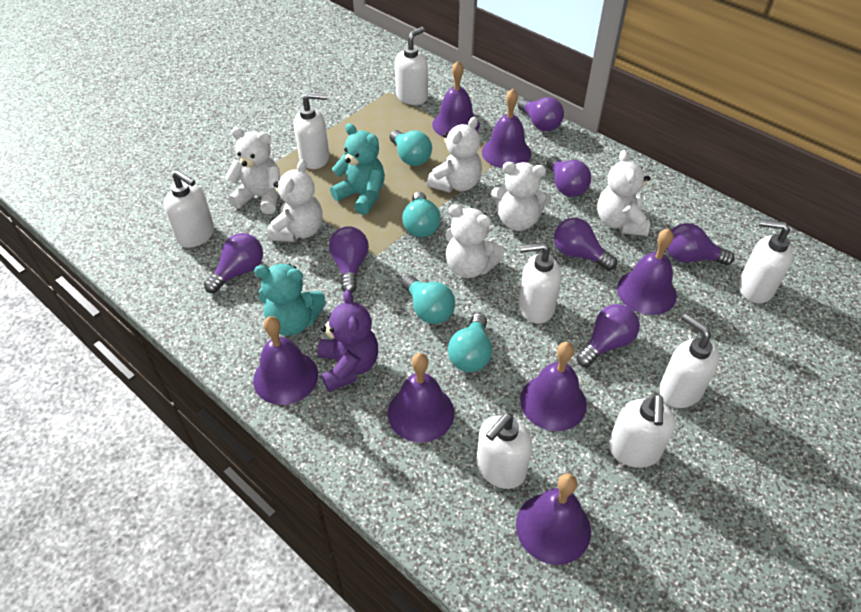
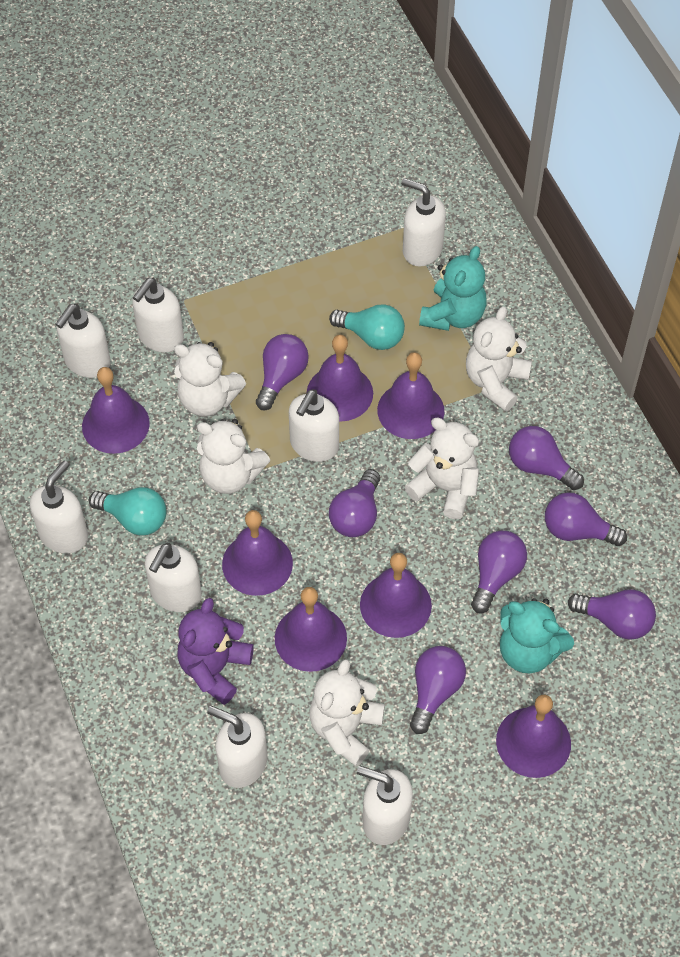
turquoise light bulb: 4 -> 2
white teddy bear: 6 -> 5

